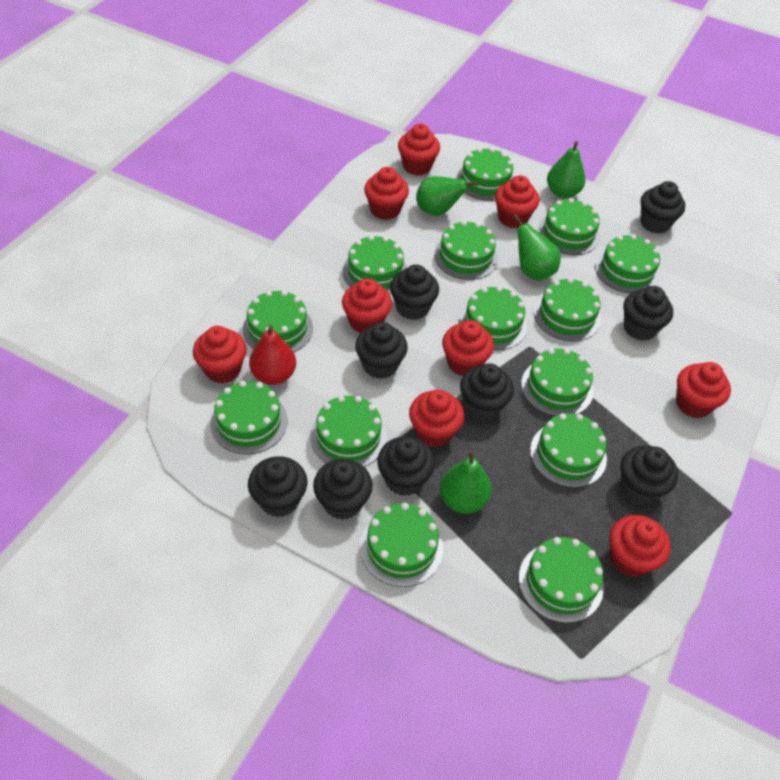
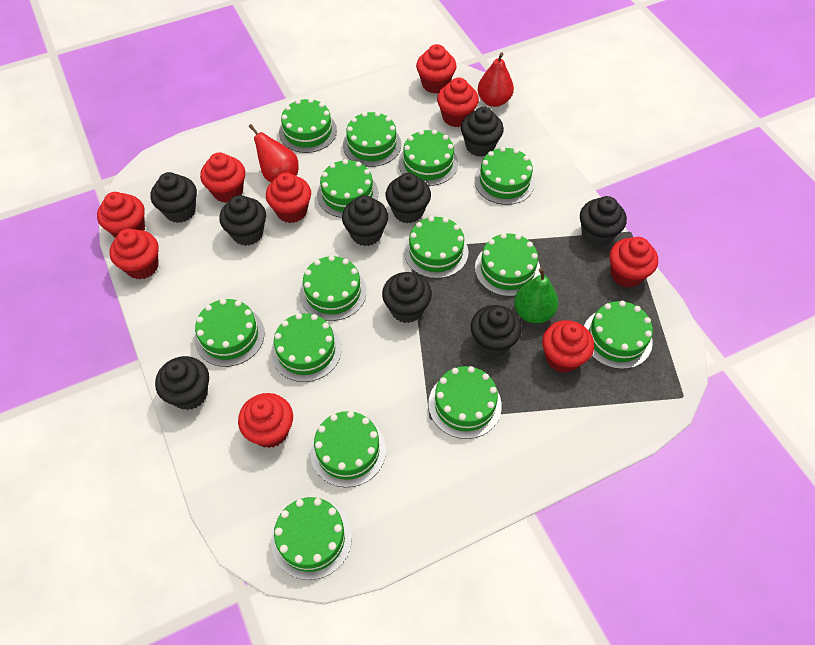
green pear: 4 -> 1
red pear: 1 -> 2

